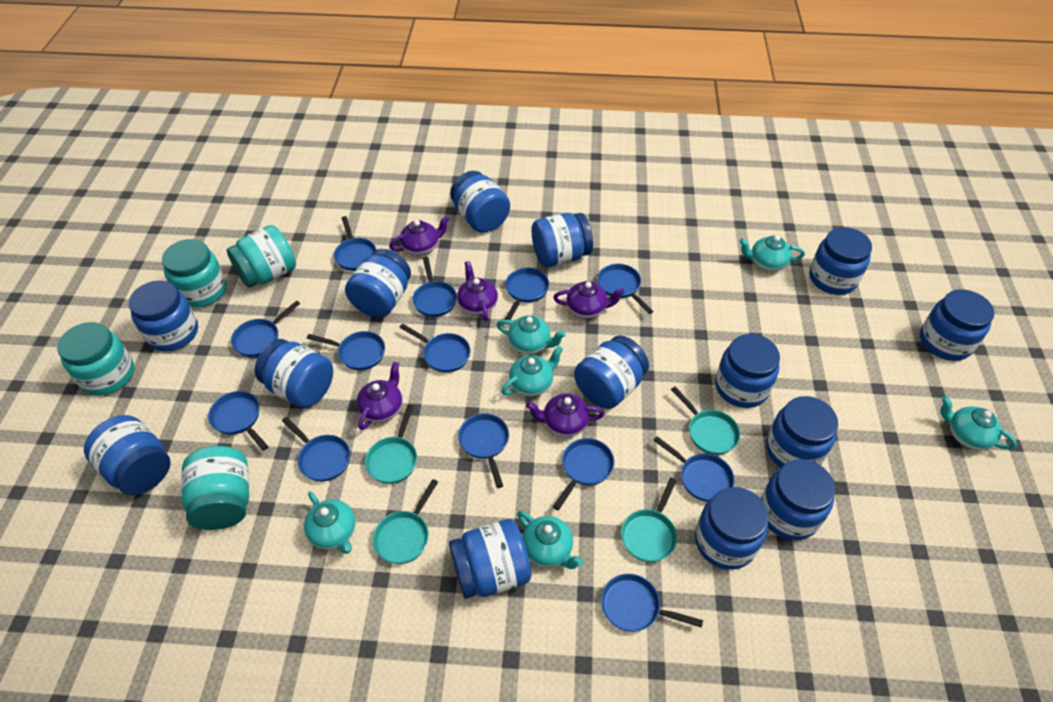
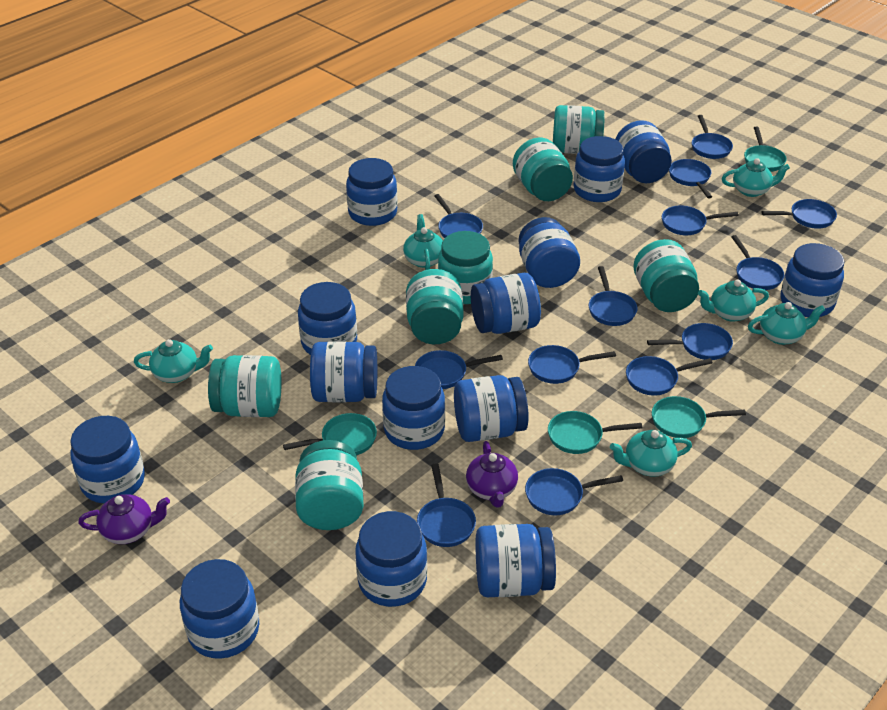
purple teapot: 5 -> 2
turquoise jar: 4 -> 7

